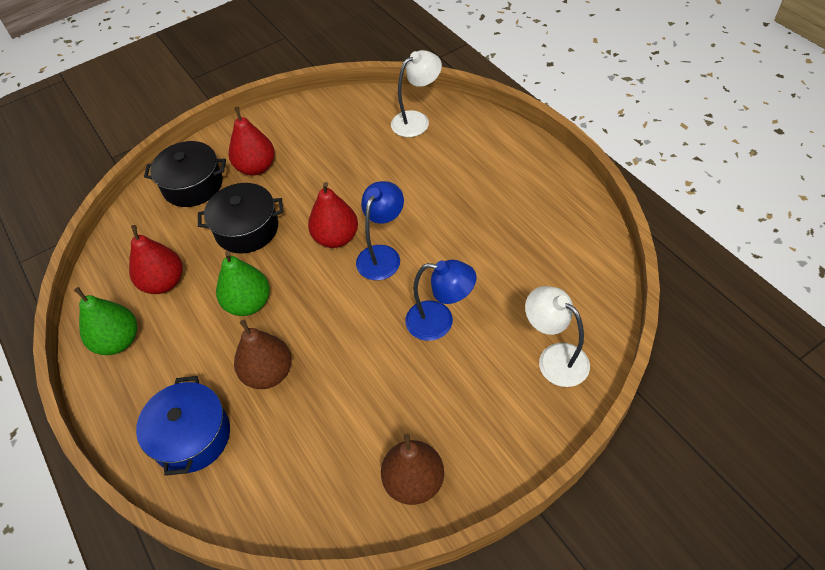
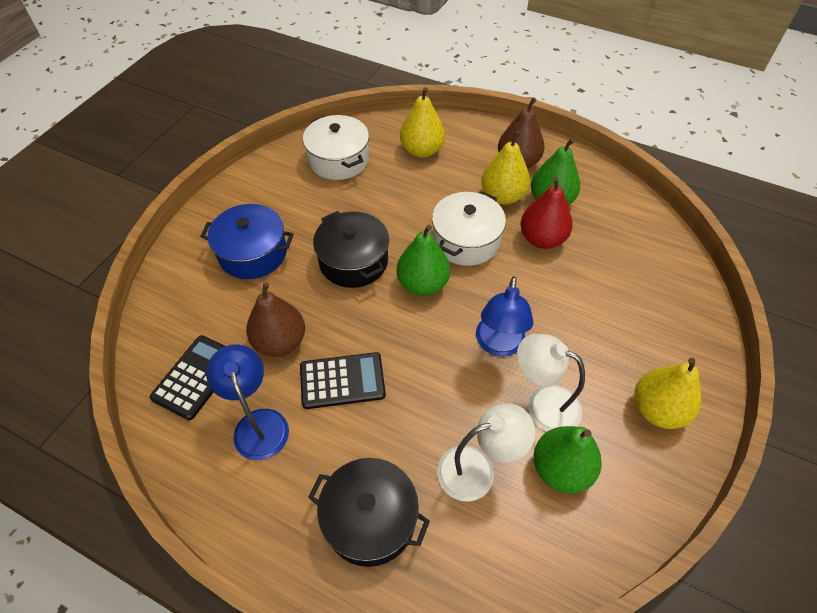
black calculator: 0 -> 2
green pear: 2 -> 3
red pear: 3 -> 1
white pot: 0 -> 2
yellow pear: 0 -> 3

